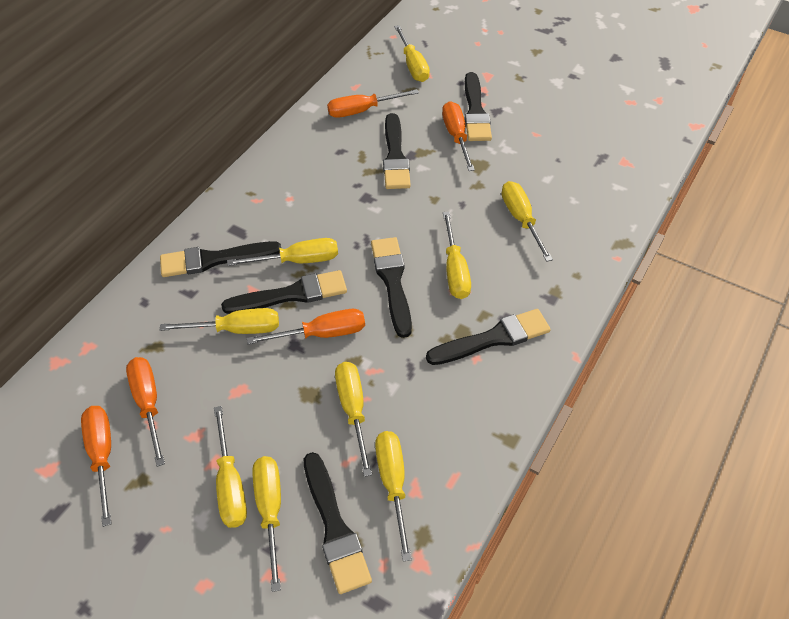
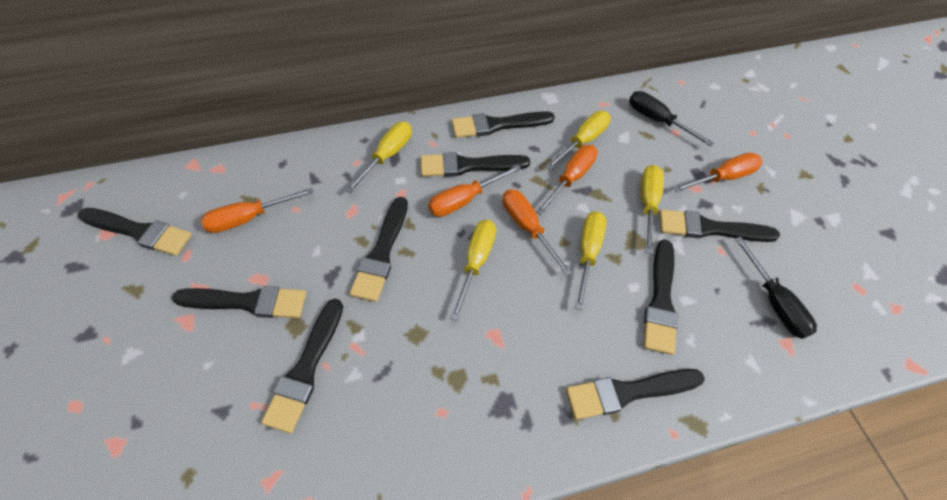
black brush: 7 -> 9
black screwdriver: 0 -> 2
yellow screwdriver: 9 -> 5

